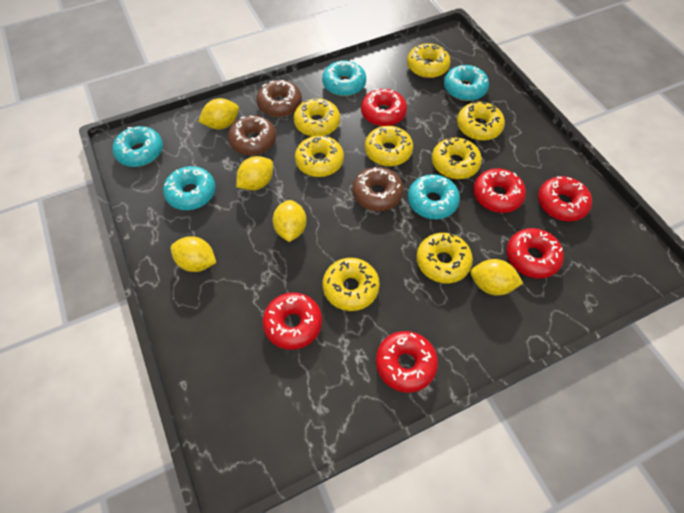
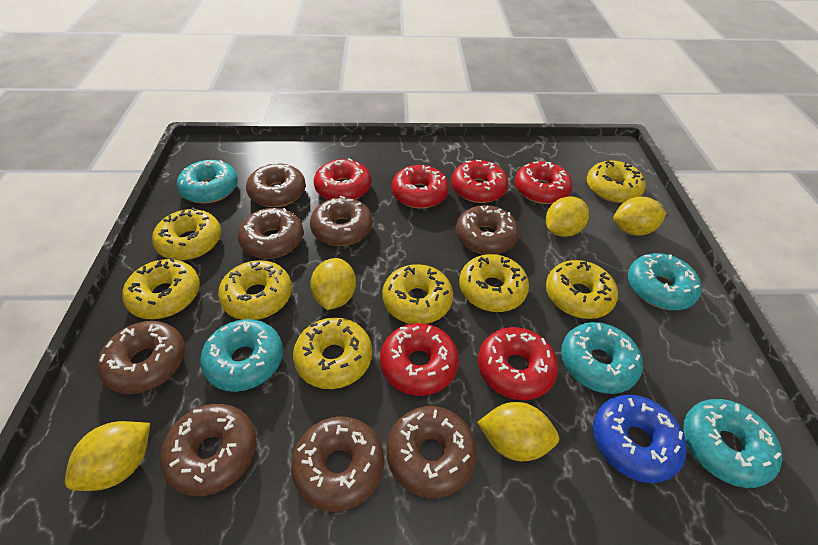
blue donut: 0 -> 1
brown donut: 3 -> 8

